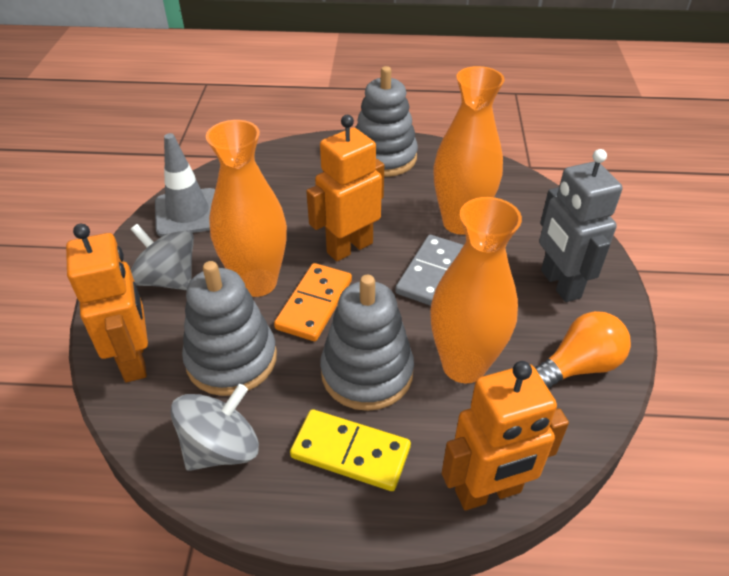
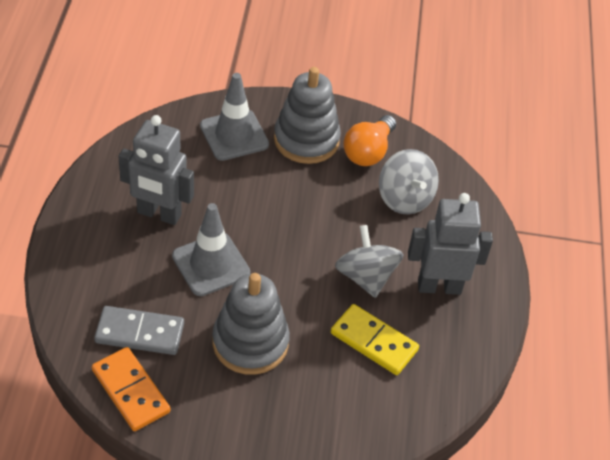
grey robot: 1 -> 2
grey stacking toy: 3 -> 2
grey traffic cone: 1 -> 2
orange robot: 3 -> 0
orange vase: 3 -> 0

